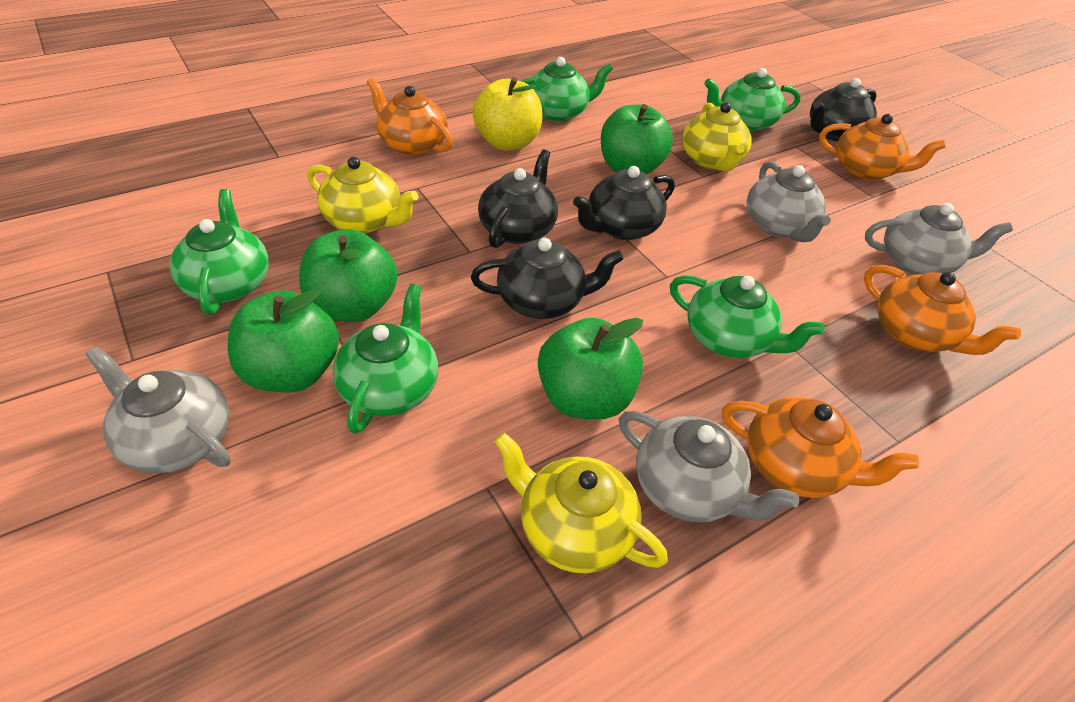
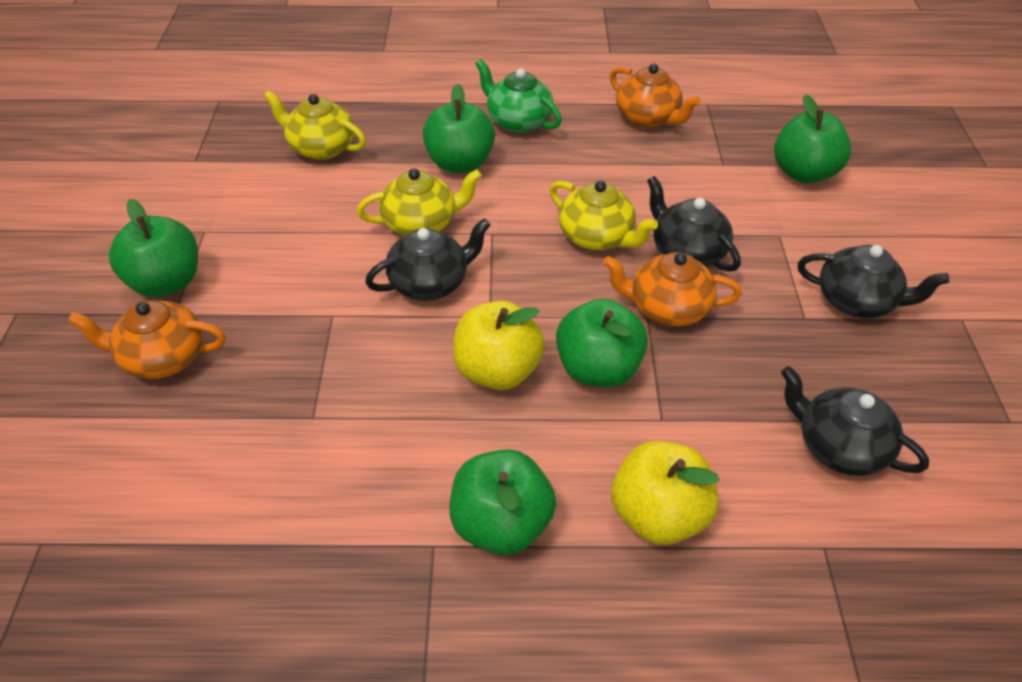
green apple: 4 -> 5
green teapot: 5 -> 1
grey teapot: 4 -> 0
orange teapot: 4 -> 3
yellow apple: 1 -> 2

